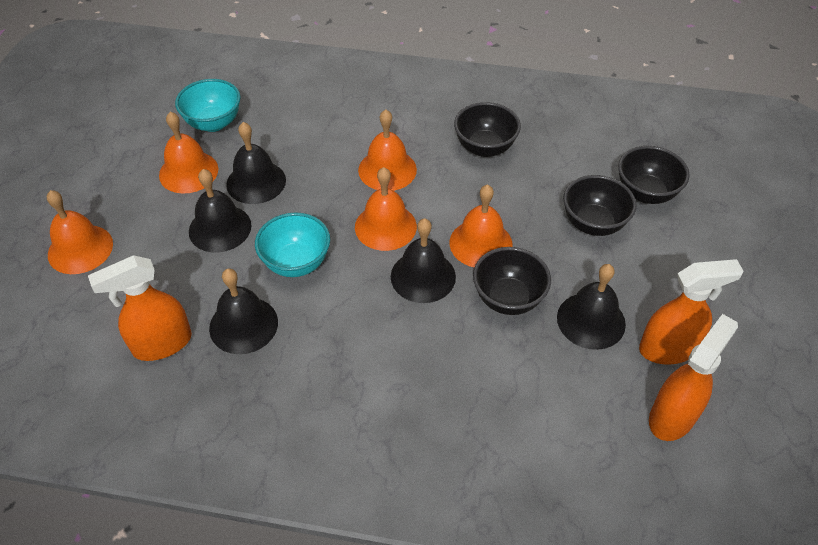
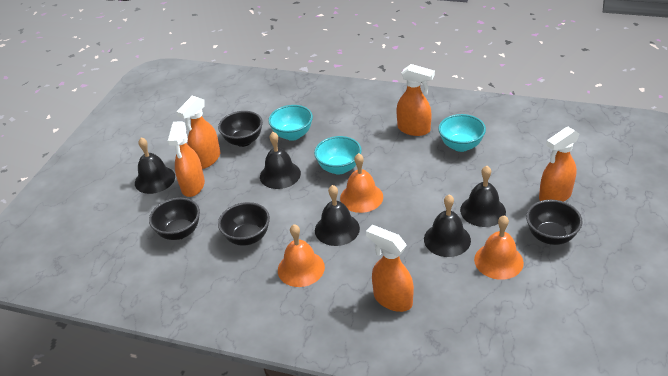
orange bell: 5 -> 3
orange spray bottle: 3 -> 5
turquoise bowl: 2 -> 3

